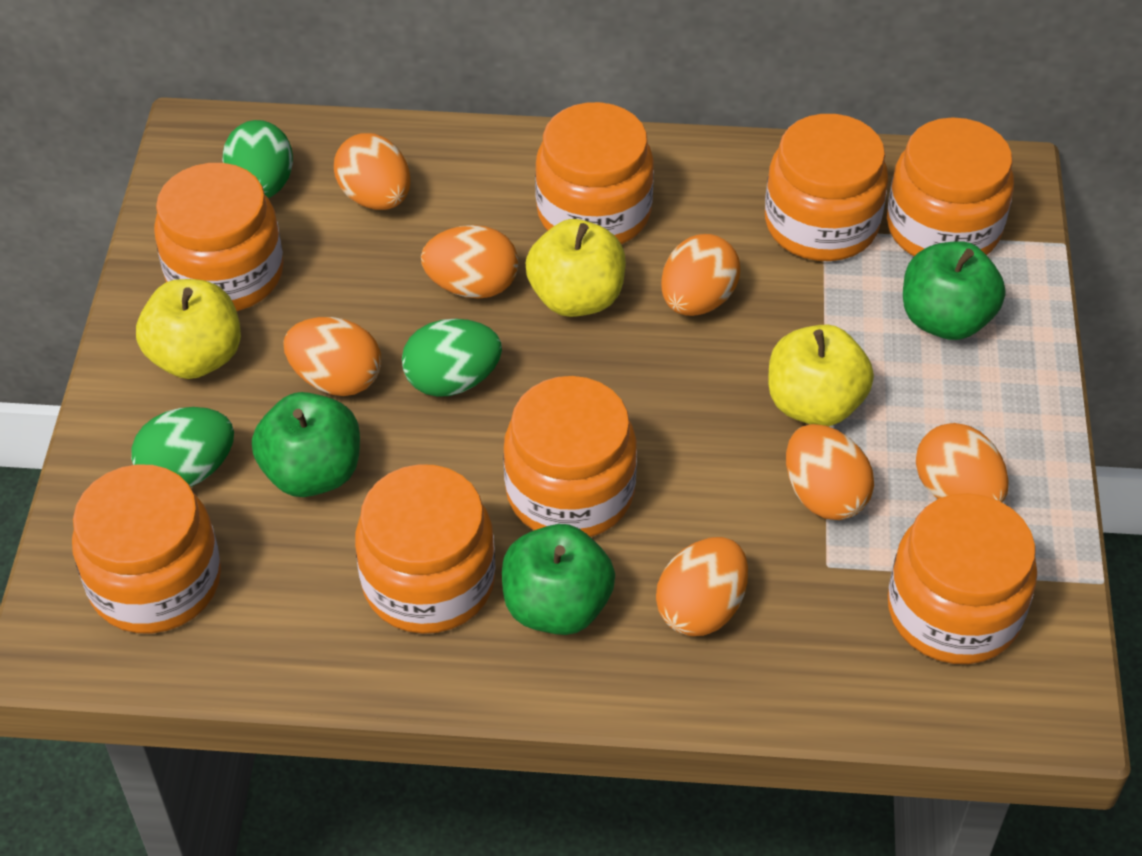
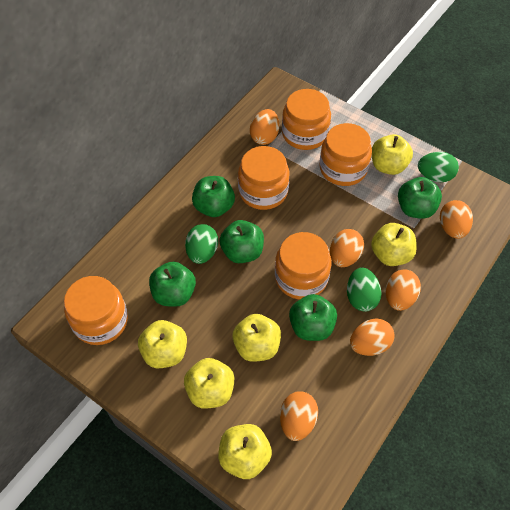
green apple: 3 -> 5
orange egg: 7 -> 6
orange jar: 8 -> 5
yellow apple: 3 -> 6

